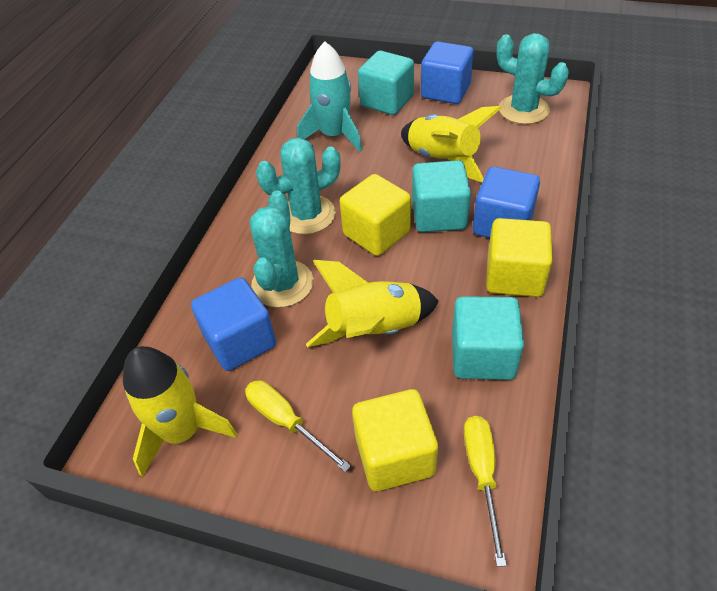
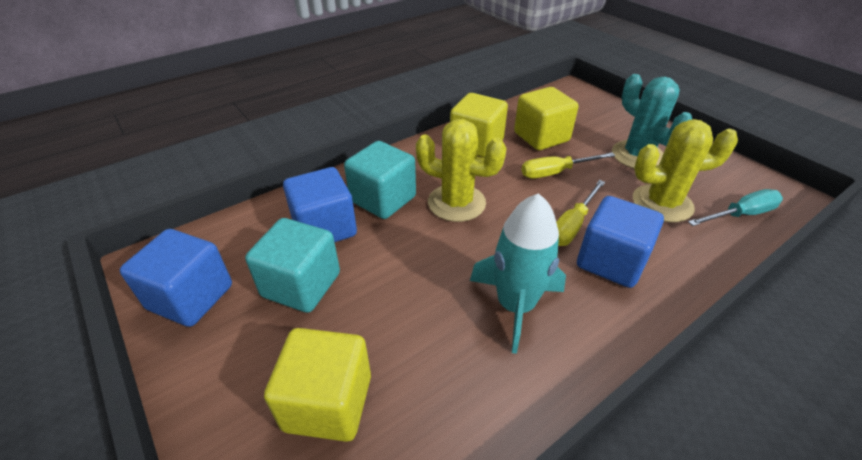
turquoise cactus: 3 -> 1
turquoise cube: 3 -> 2
turquoise screwdriver: 0 -> 1
yellow cactus: 0 -> 2
yellow rocket: 3 -> 0

